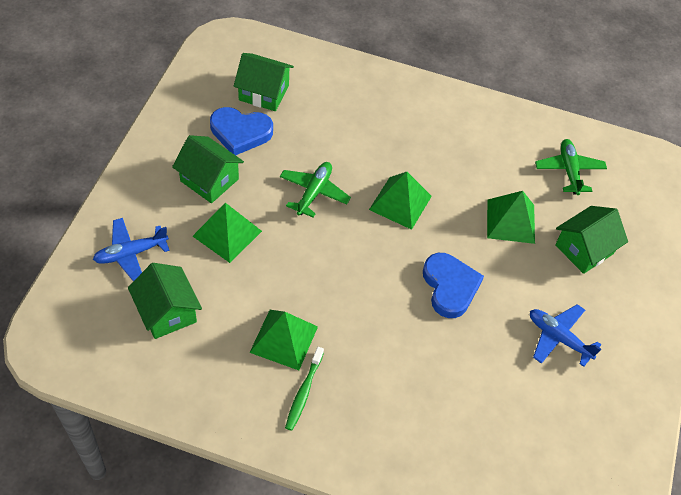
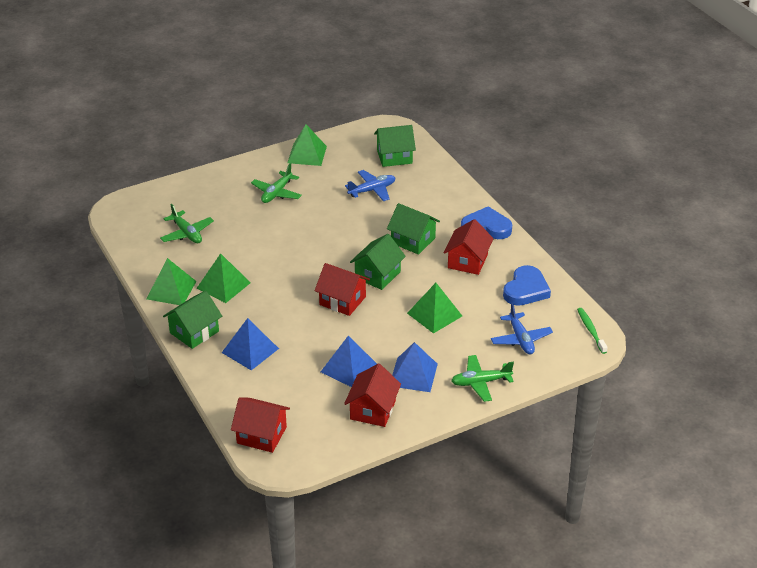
blue pyramid: 0 -> 3
green plane: 2 -> 3
red house: 0 -> 4

